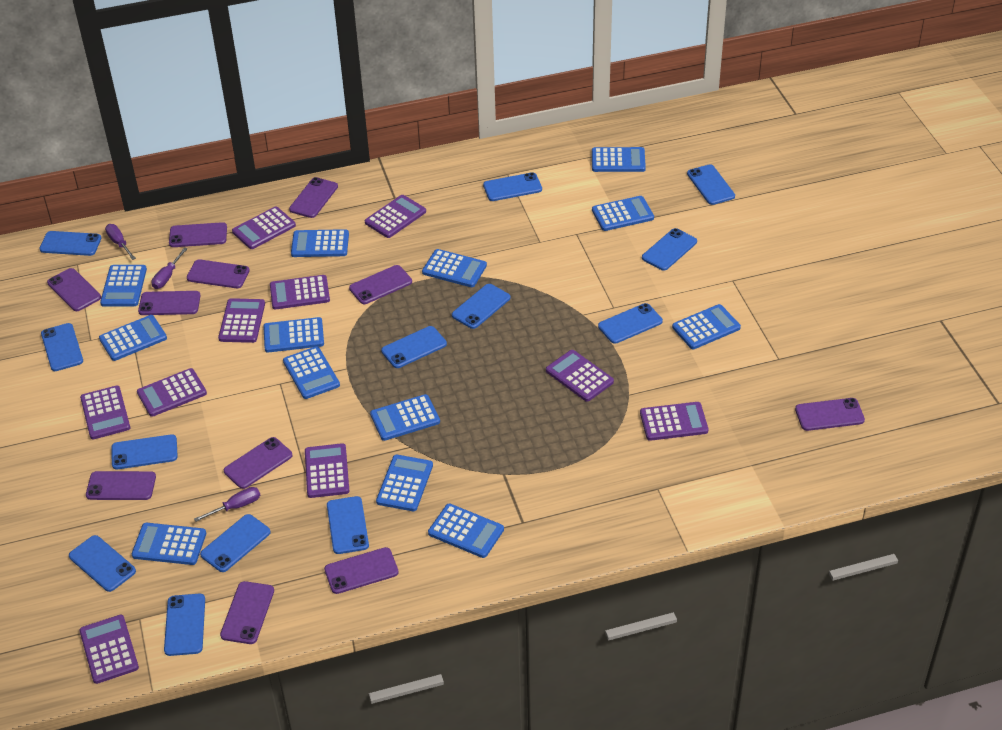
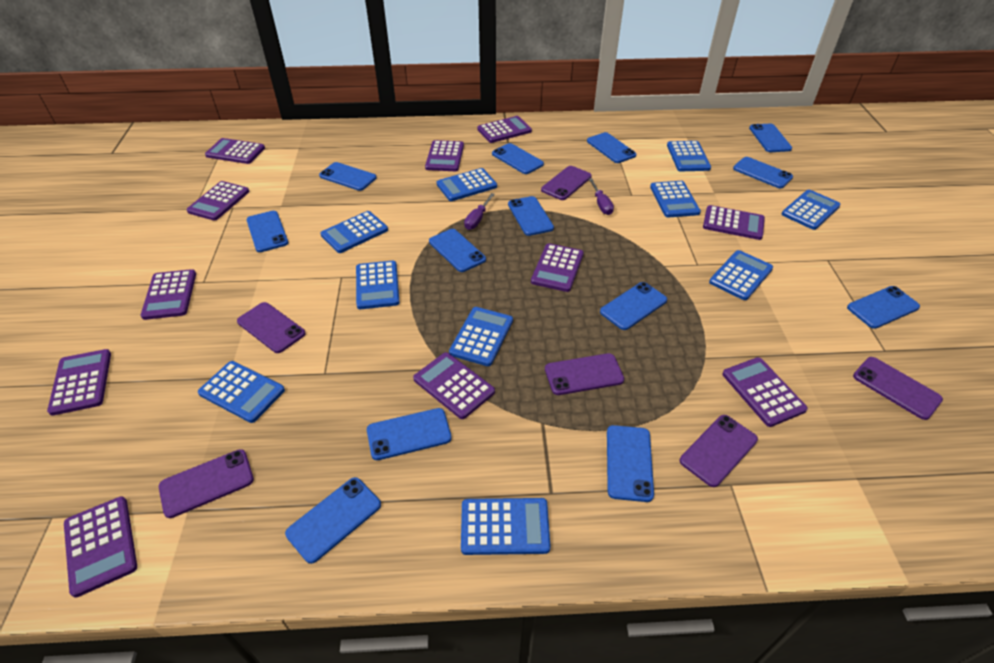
blue calculator: 13 -> 10
purple calculator: 10 -> 11
purple phone: 11 -> 6
purple screwdriver: 3 -> 2

